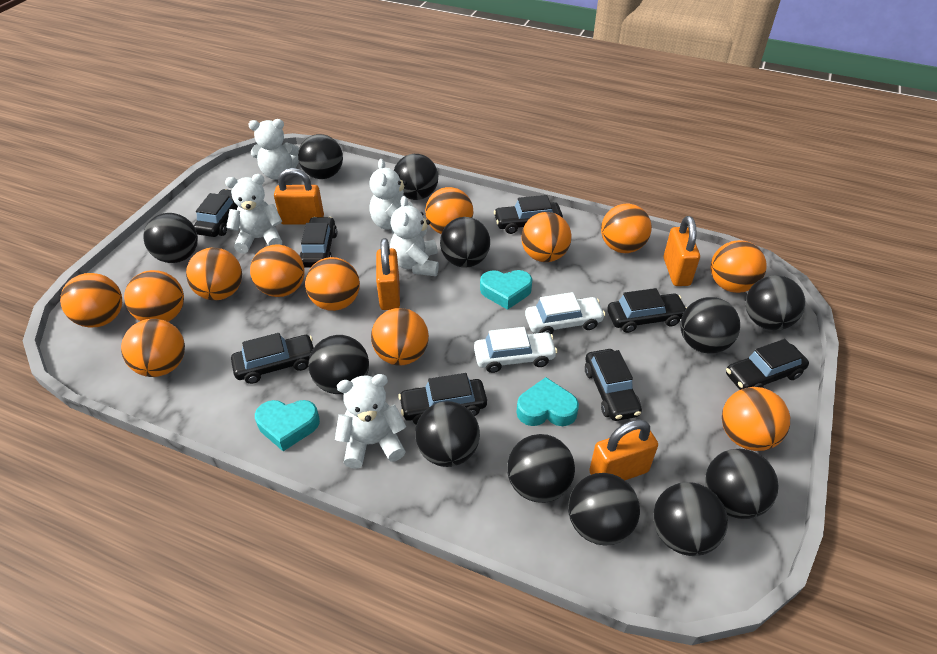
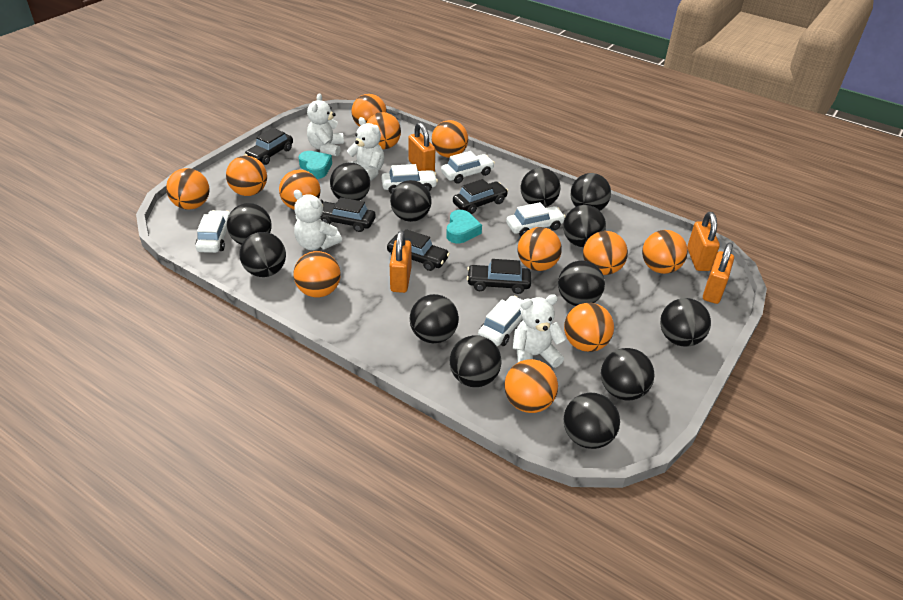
black ball: 12 -> 13
black car: 8 -> 5
turquoise heart: 3 -> 2
white car: 2 -> 5
white teddy bear: 5 -> 4

